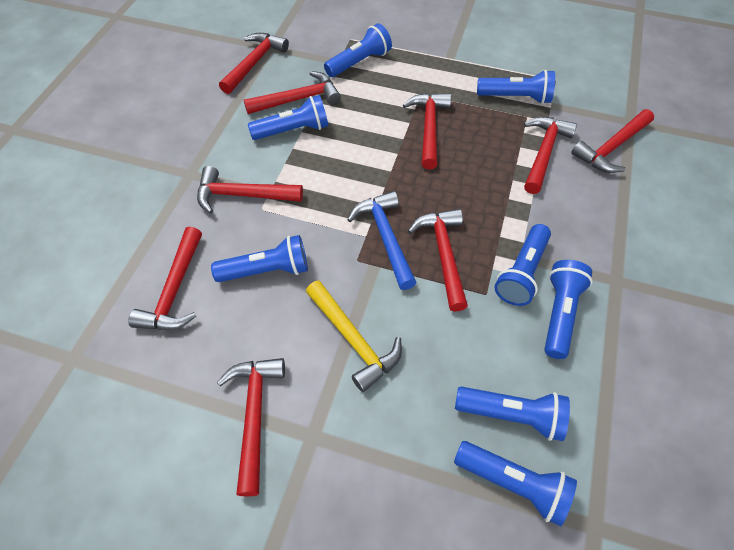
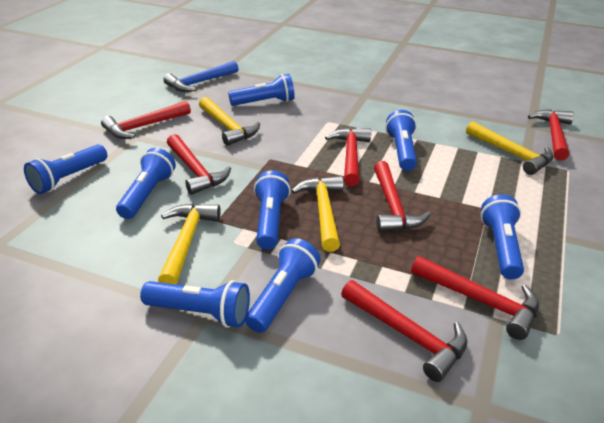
red hammer: 9 -> 7
yellow hammer: 1 -> 4

